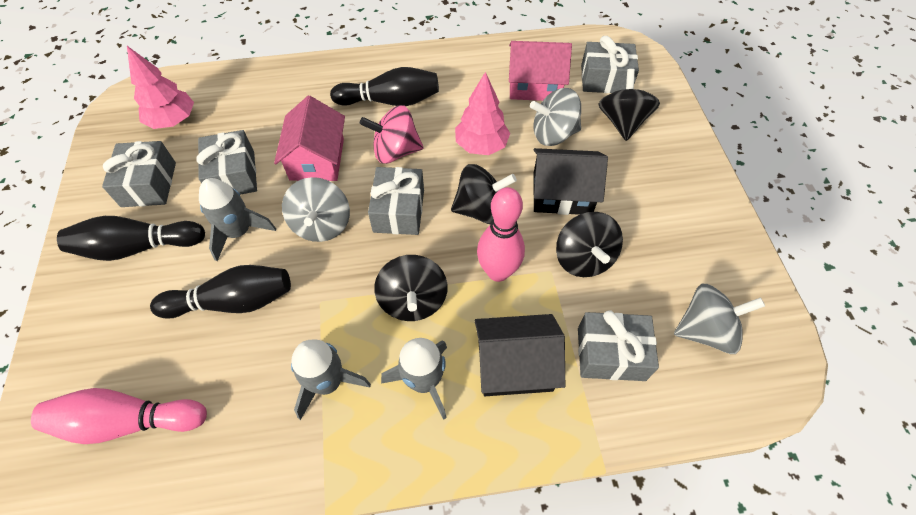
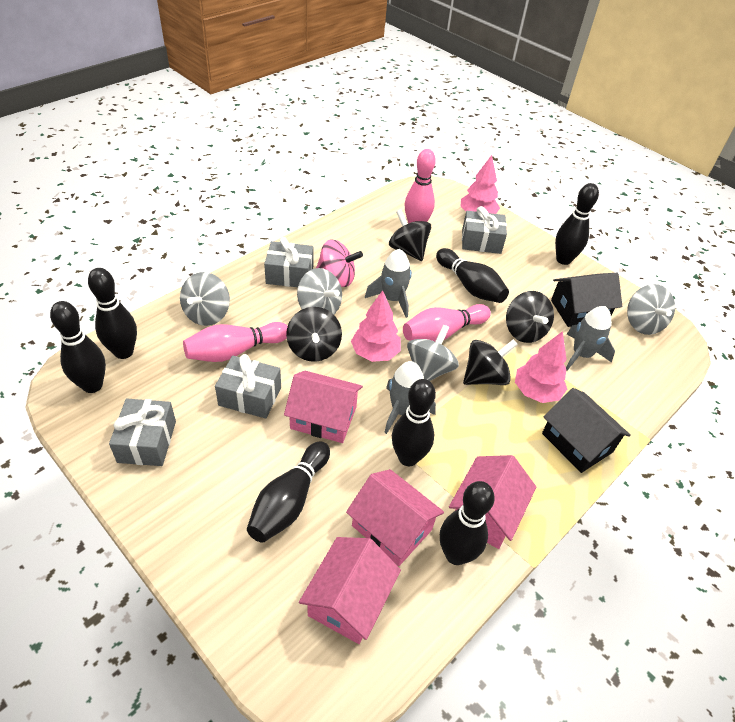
black bowling pin: 3 -> 7
grey gift: 5 -> 4
grey spinning top: 3 -> 4
pink bowling pin: 2 -> 3
pink house: 2 -> 4
pink tree: 2 -> 3

